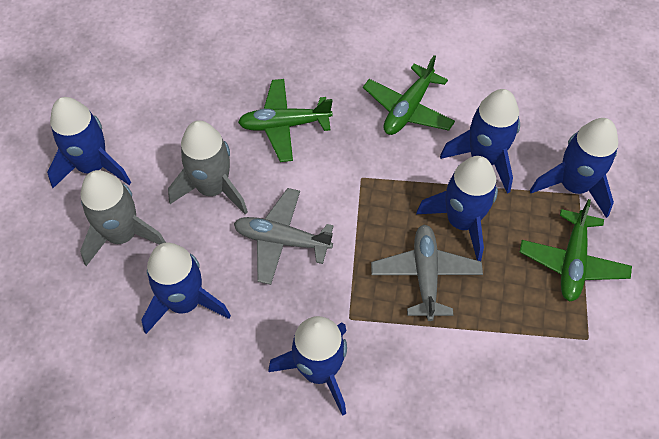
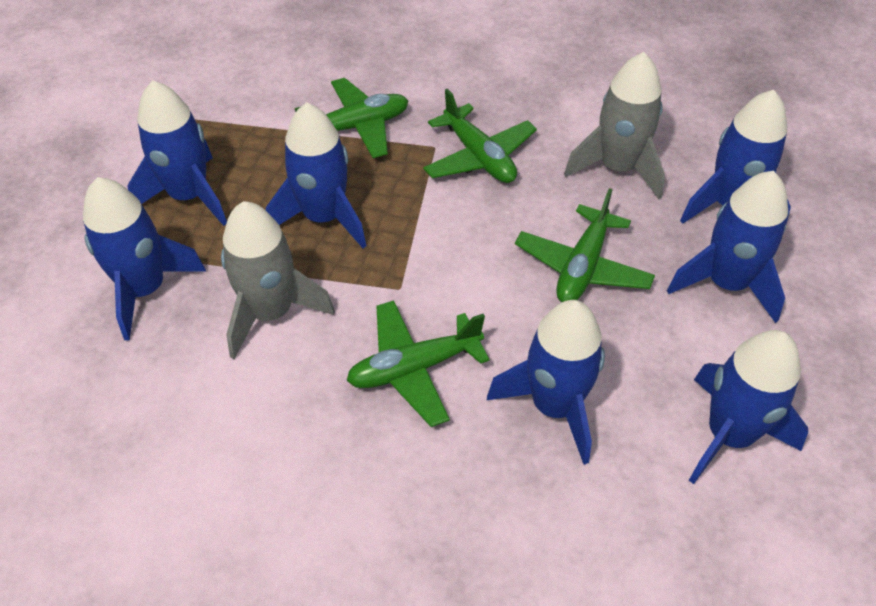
blue rocket: 6 -> 7
green plane: 3 -> 4
grey plane: 2 -> 0

